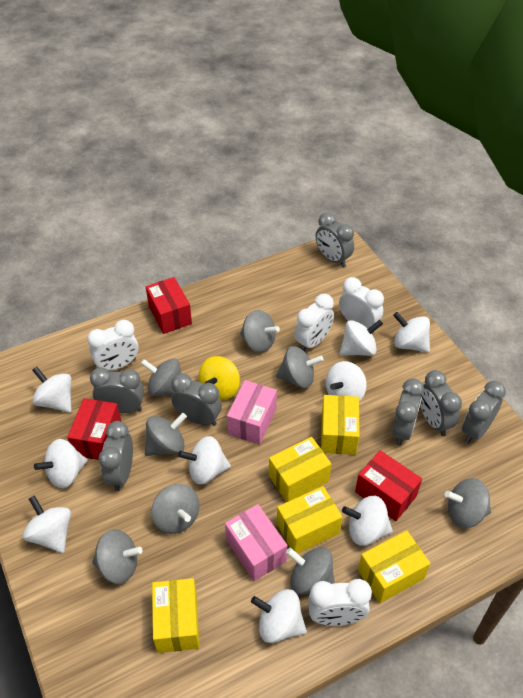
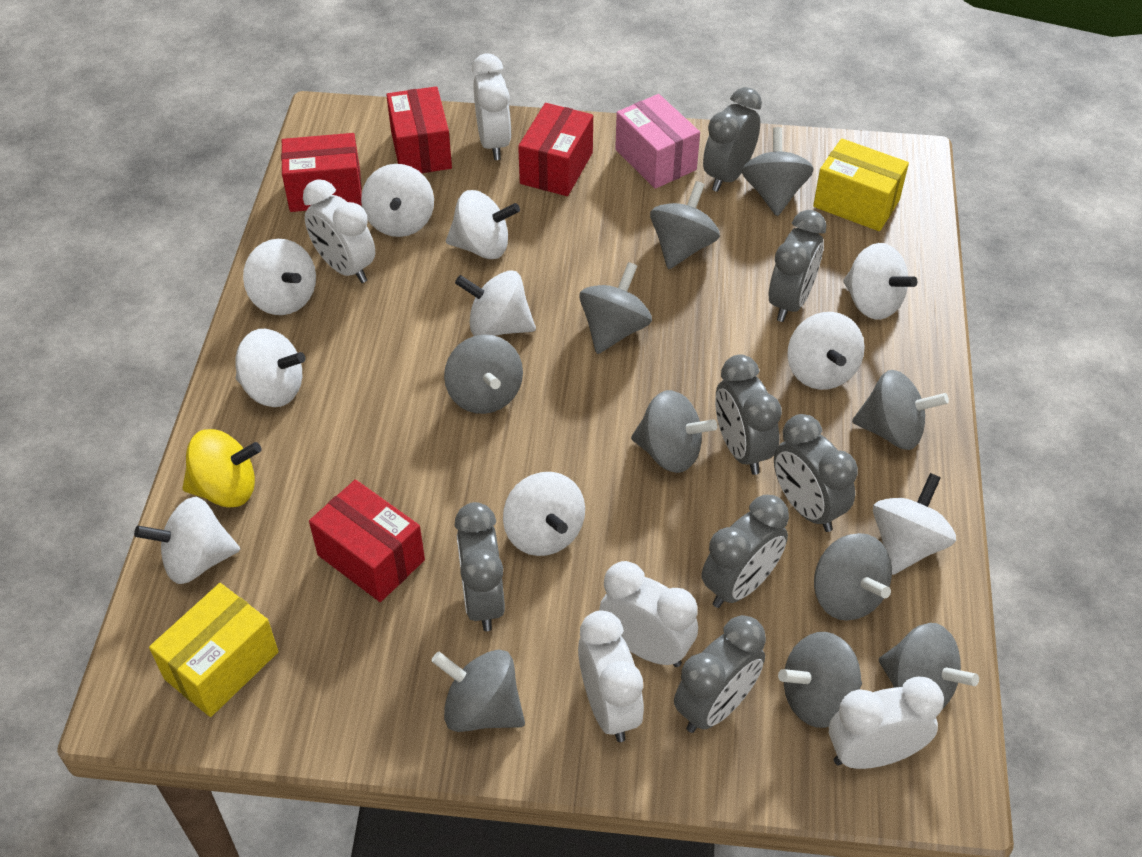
grey spinning top: 8 -> 10
pink box: 2 -> 1
red box: 3 -> 4
white clock: 4 -> 5
white spinning top: 9 -> 10
yellow box: 5 -> 2

